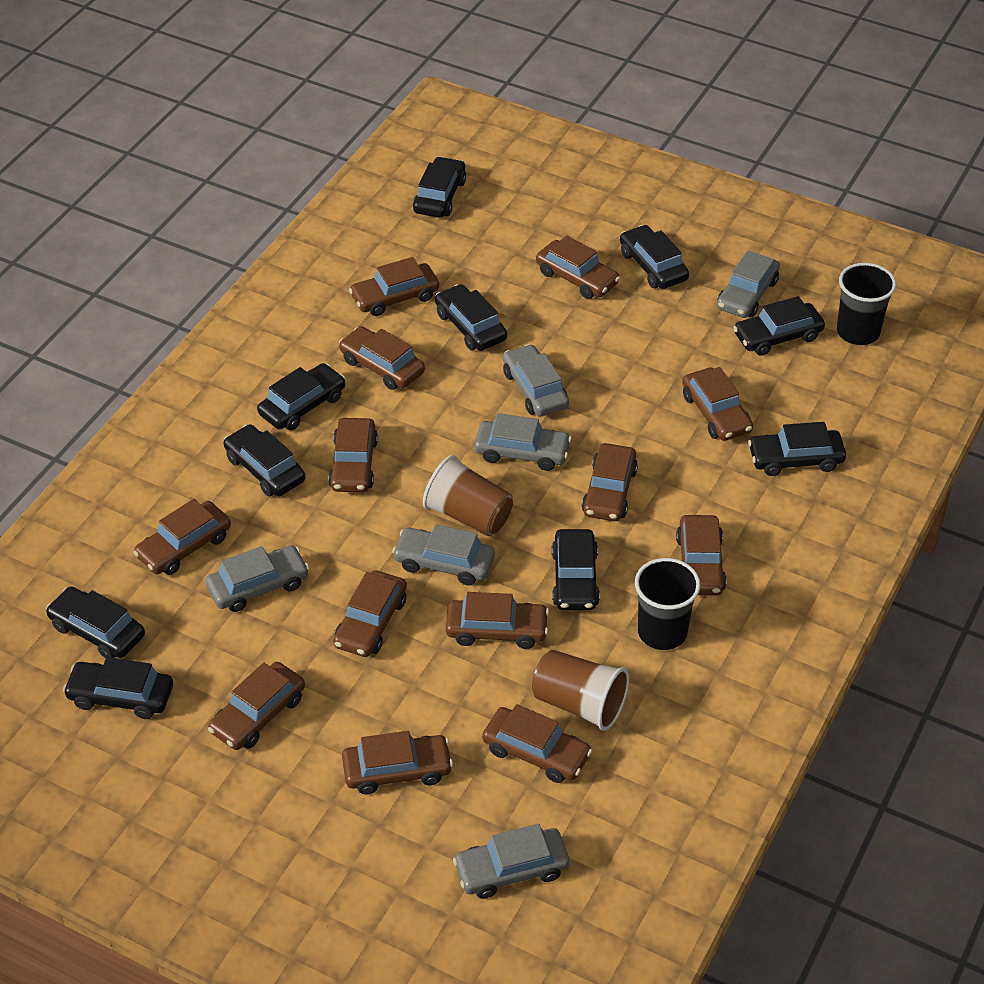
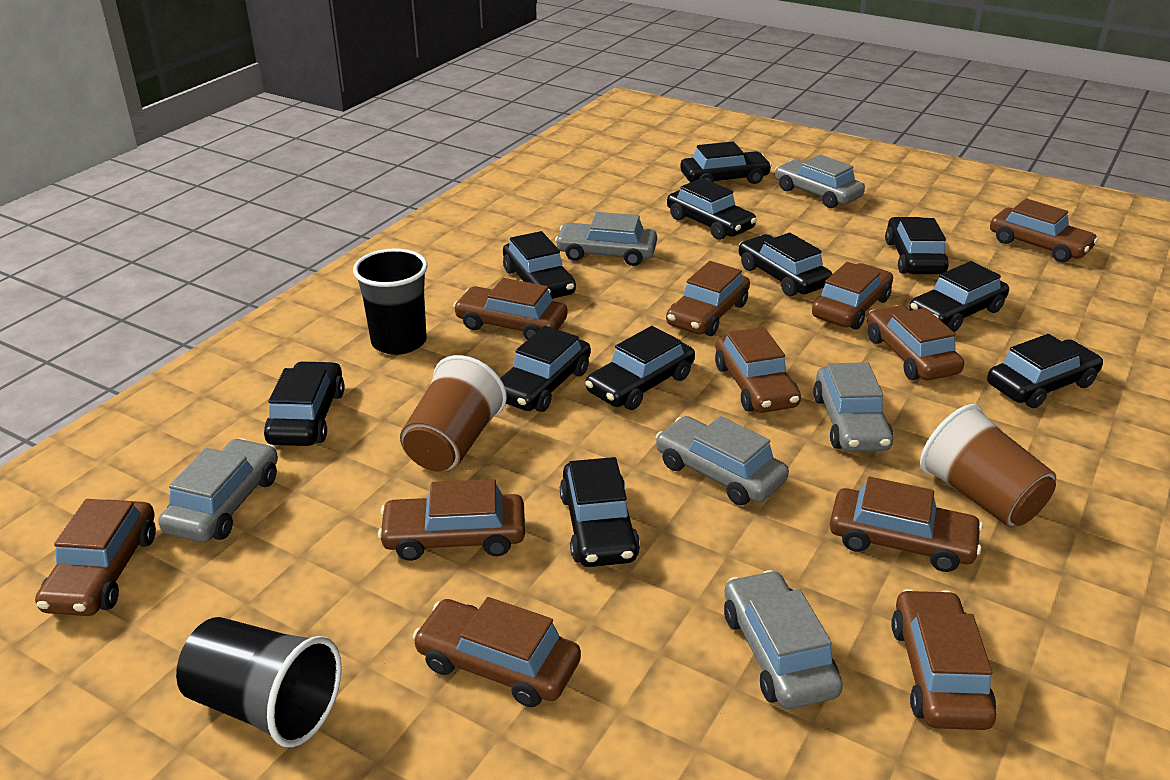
black car: 10 -> 11
brown car: 13 -> 11

